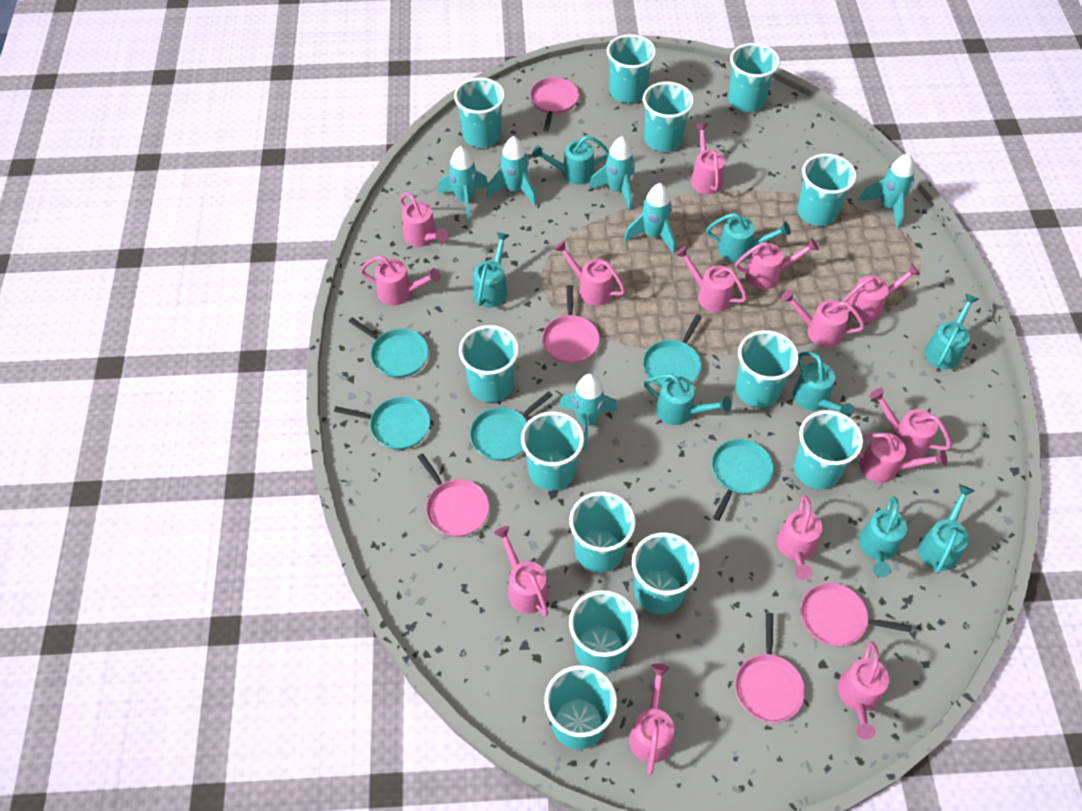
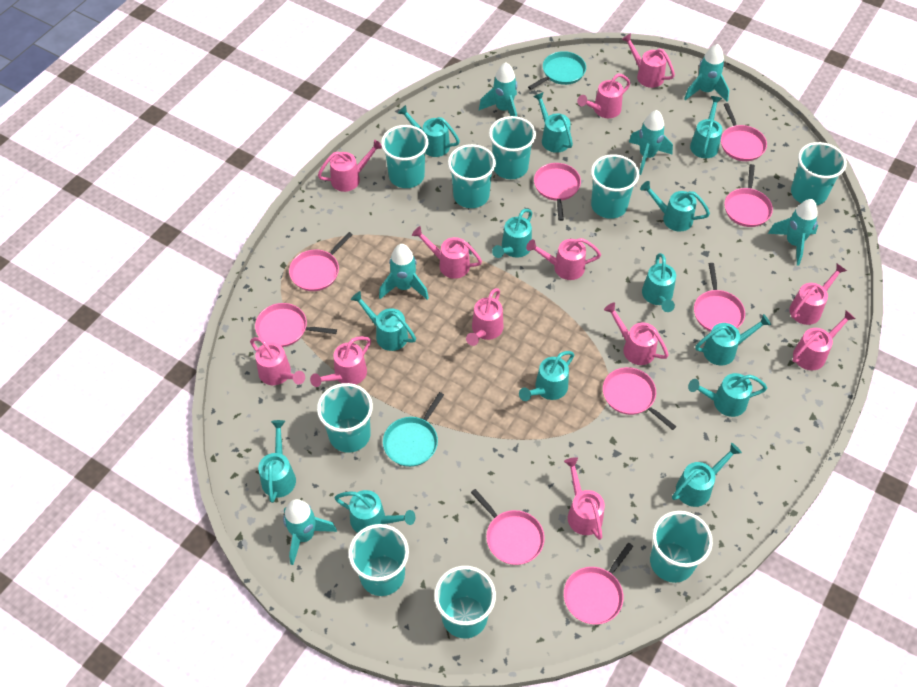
pink pan: 5 -> 9
pink watering can: 14 -> 12
turquoise cup: 13 -> 9
turquoise pan: 5 -> 2
turquoise watering can: 8 -> 13

